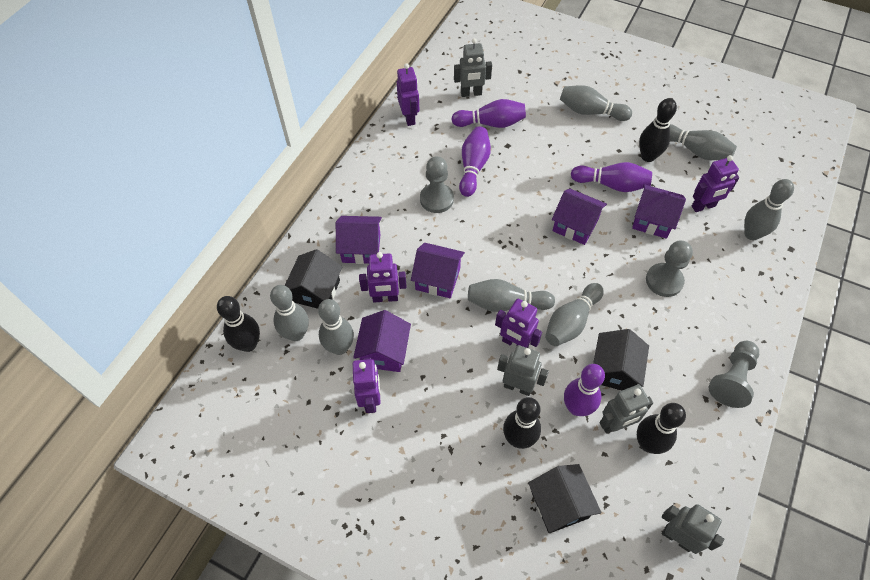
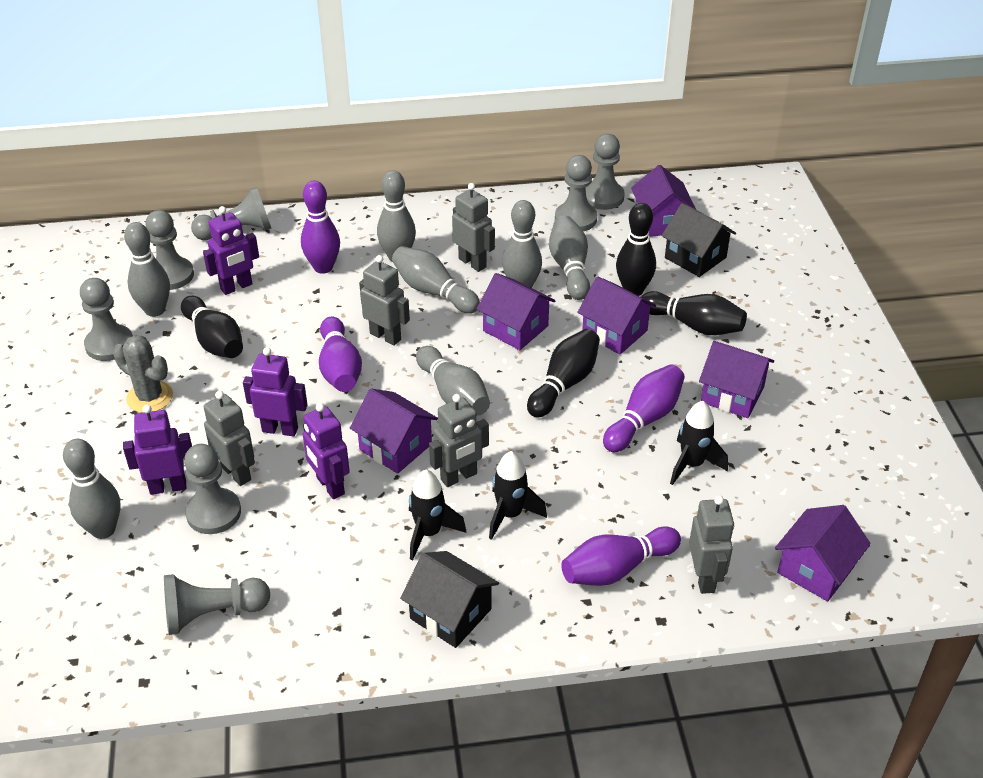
black house: 3 -> 2
black rocket: 0 -> 3
grey cactus: 0 -> 1
grey pawn: 3 -> 7
grey robot: 4 -> 5
purple house: 5 -> 6
purple robot: 5 -> 4

